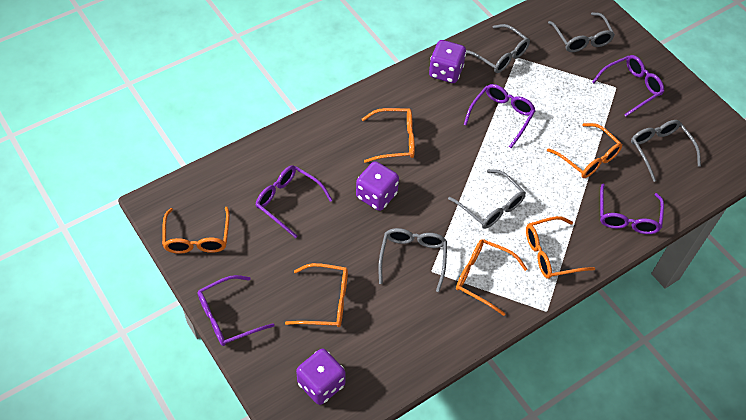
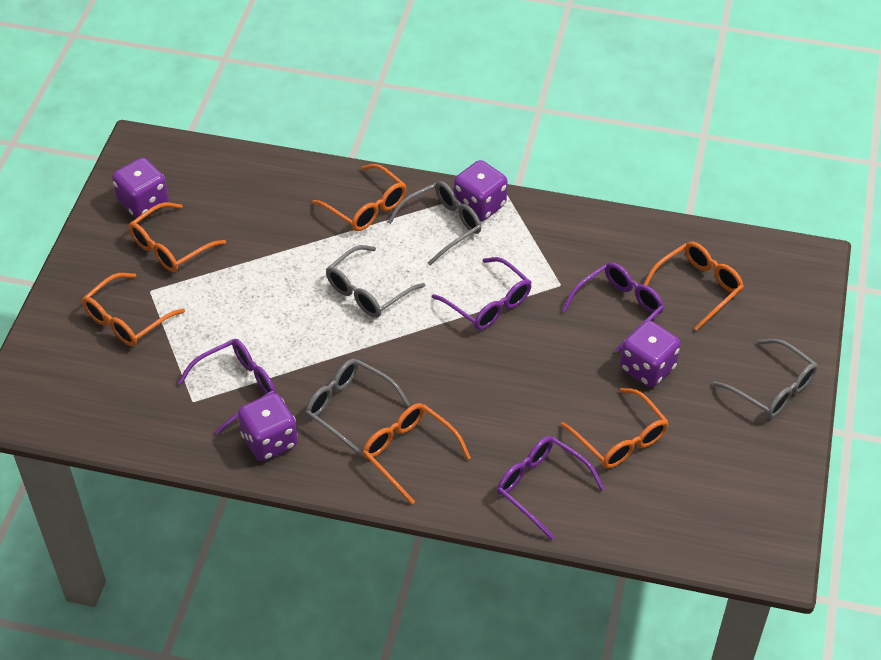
grey glasses: 5 -> 4
purple dice: 3 -> 4
purple glasses: 5 -> 4

